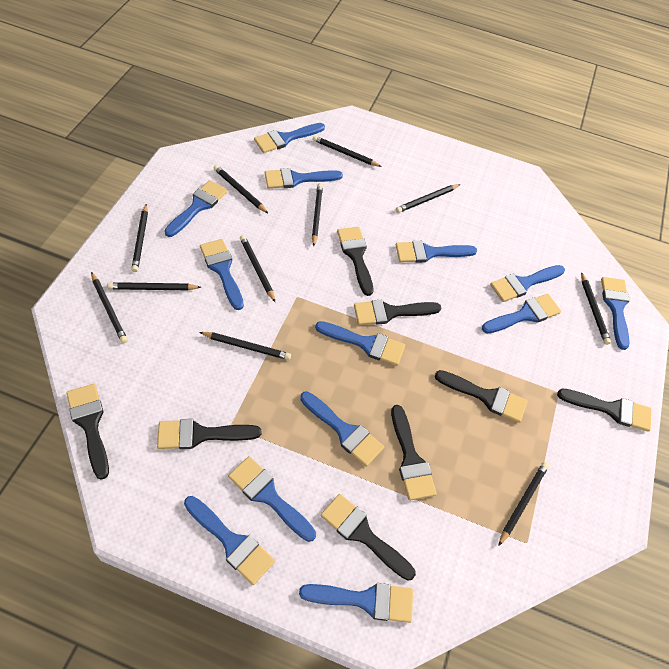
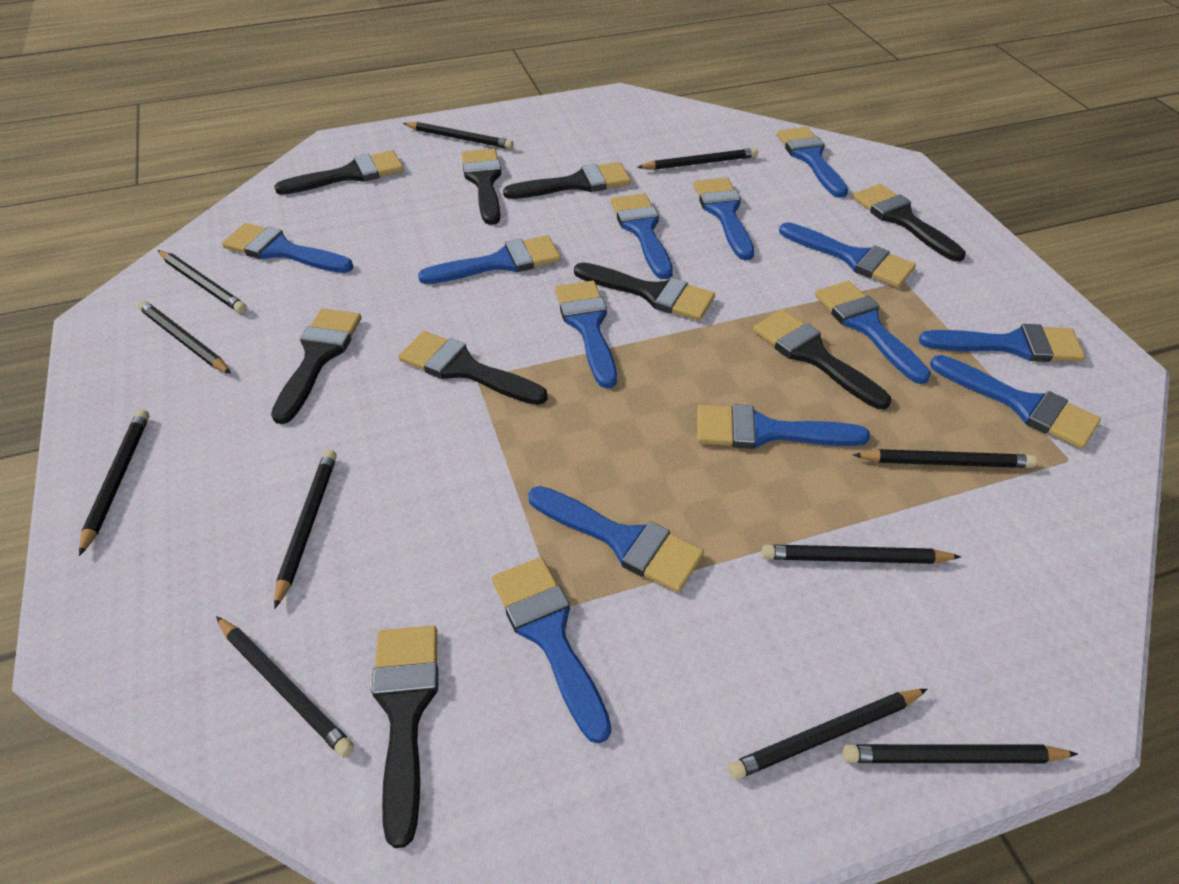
black brush: 8 -> 9

